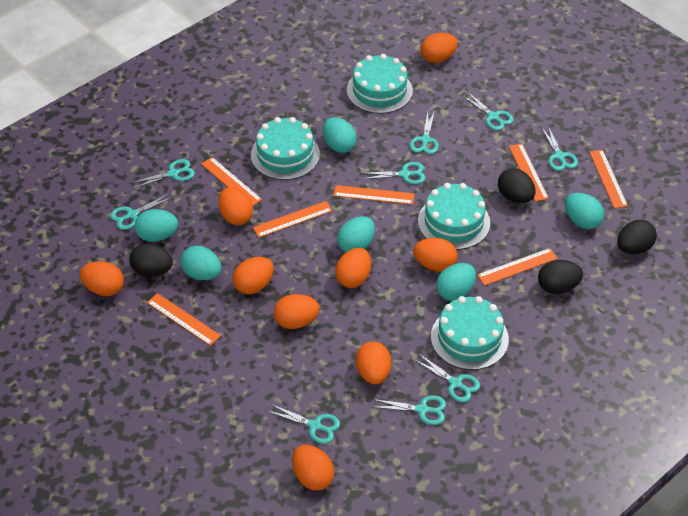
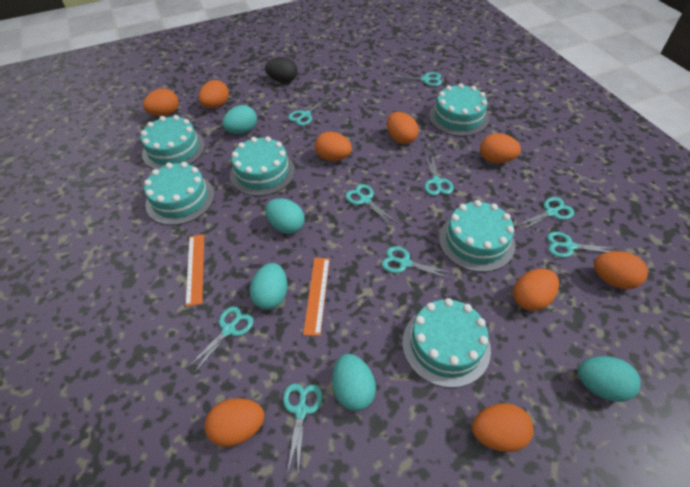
black egg: 4 -> 1
orange ruler: 7 -> 2
turquoise cake: 4 -> 6
turquoise egg: 6 -> 5

